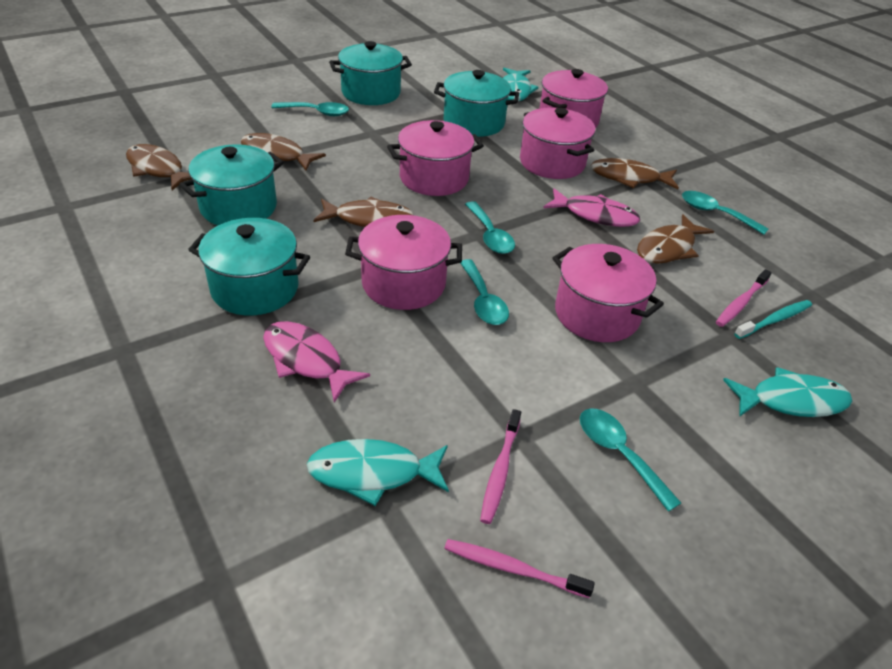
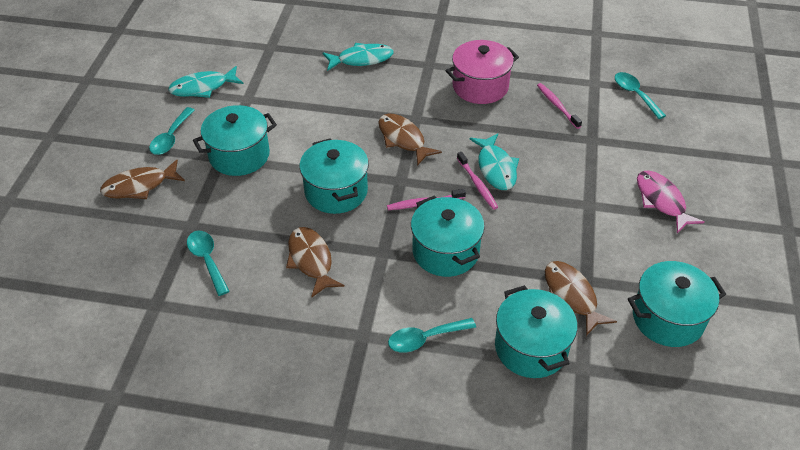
brown fish: 5 -> 4
pink fish: 2 -> 1
pink pot: 5 -> 1
turquoise pot: 4 -> 5
turquoise spoon: 5 -> 4
turquoise toothbrush: 1 -> 0

